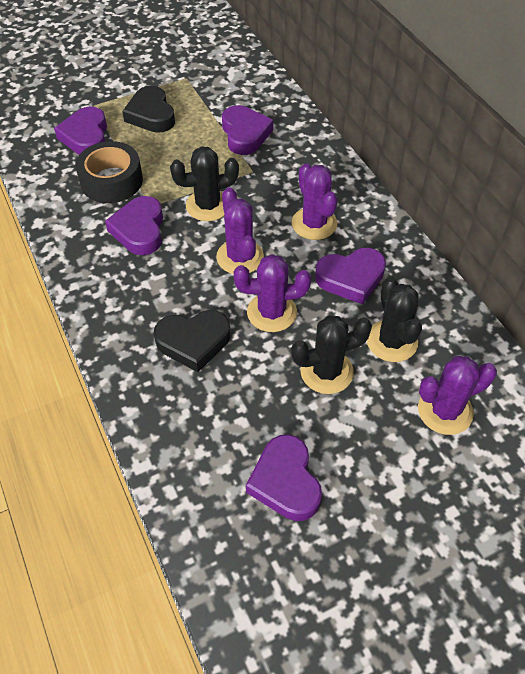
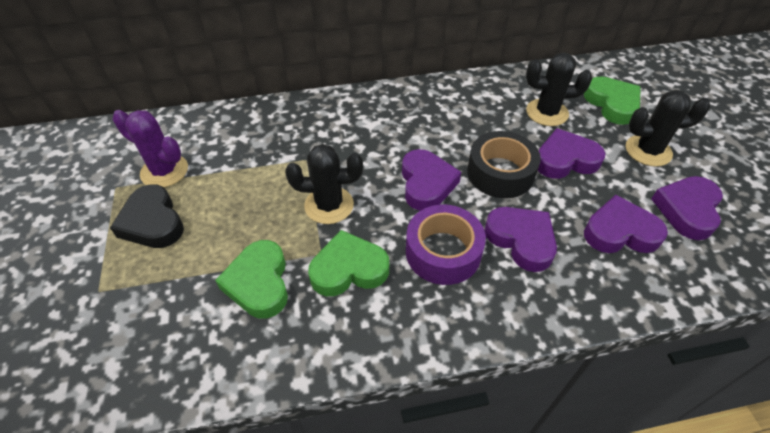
black heart: 2 -> 1
green heart: 0 -> 3
purple cactus: 4 -> 1
purple tape: 0 -> 1

